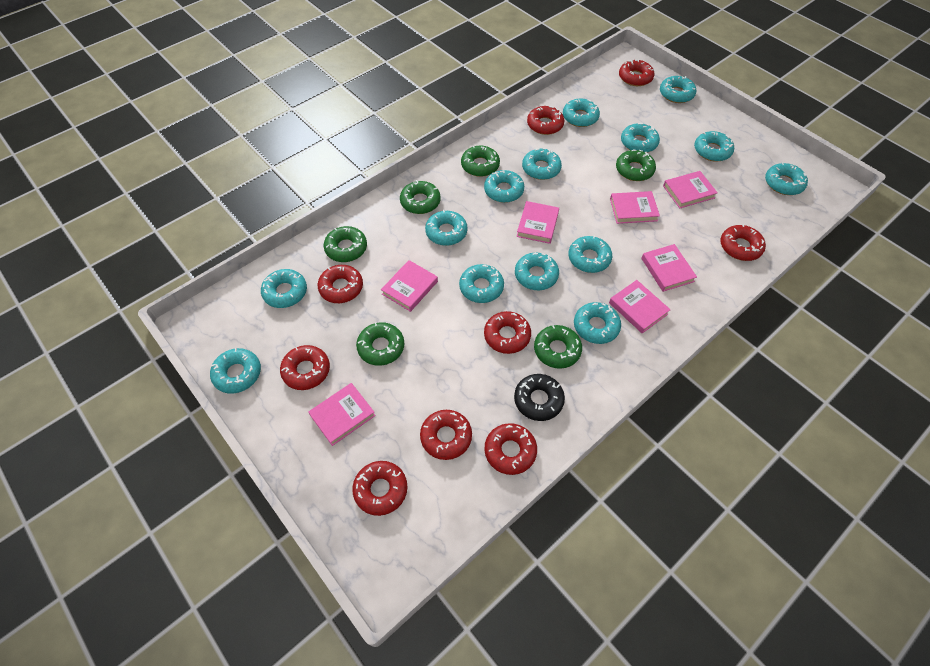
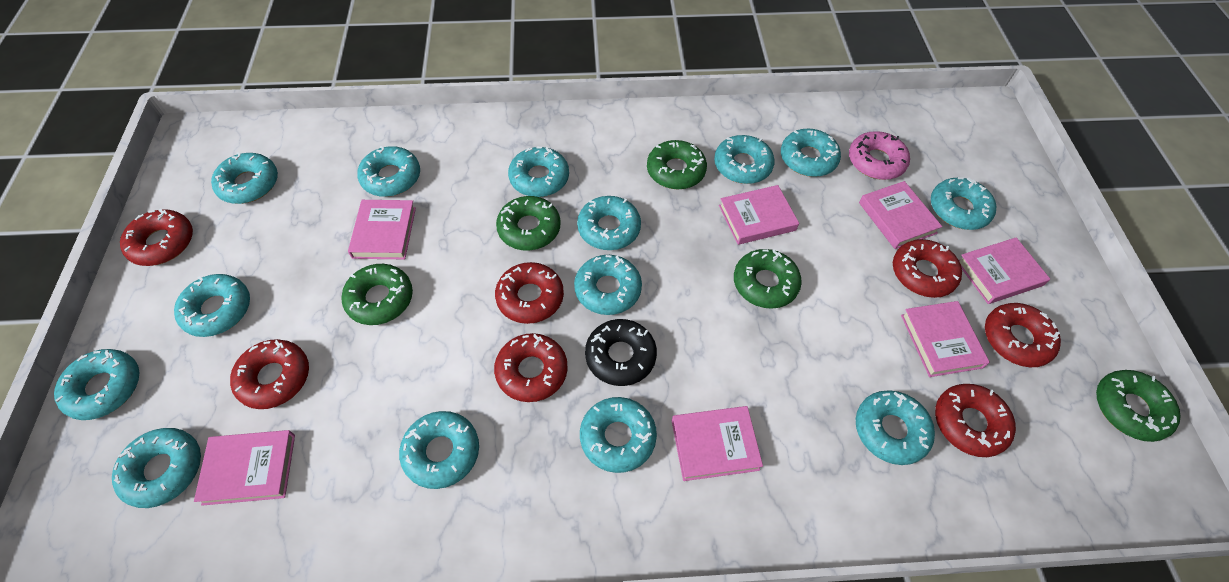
green donut: 6 -> 5
pink donut: 0 -> 1
red donut: 9 -> 7

